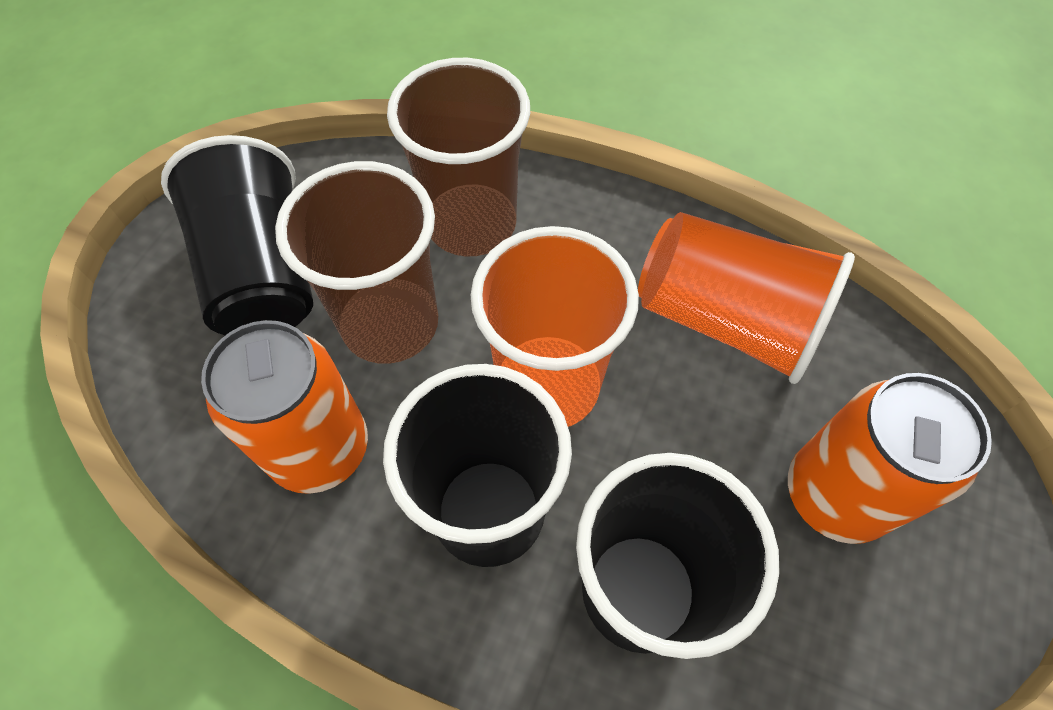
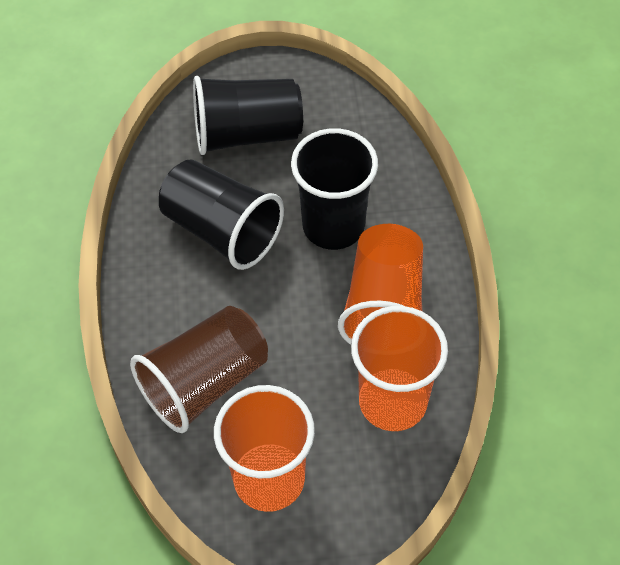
brown cup: 2 -> 1
orange can: 2 -> 0
orange cup: 2 -> 3

